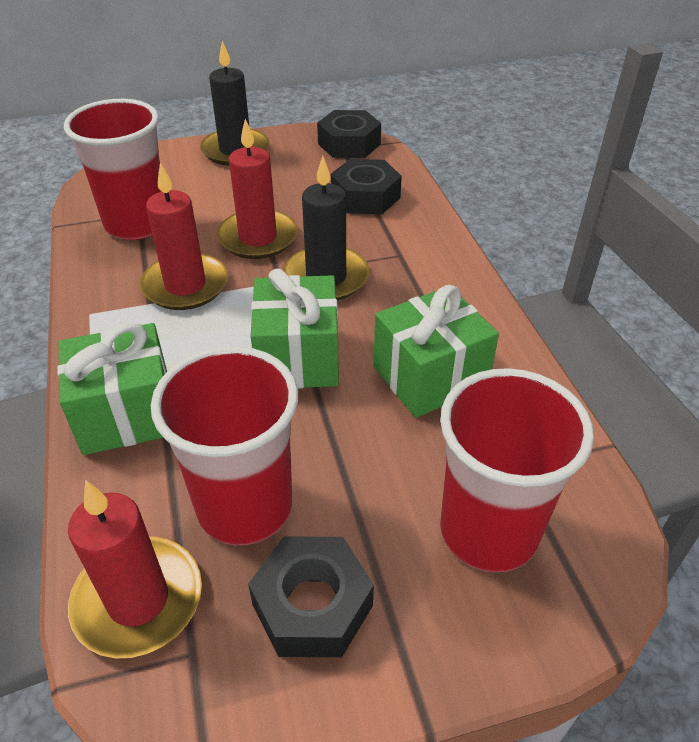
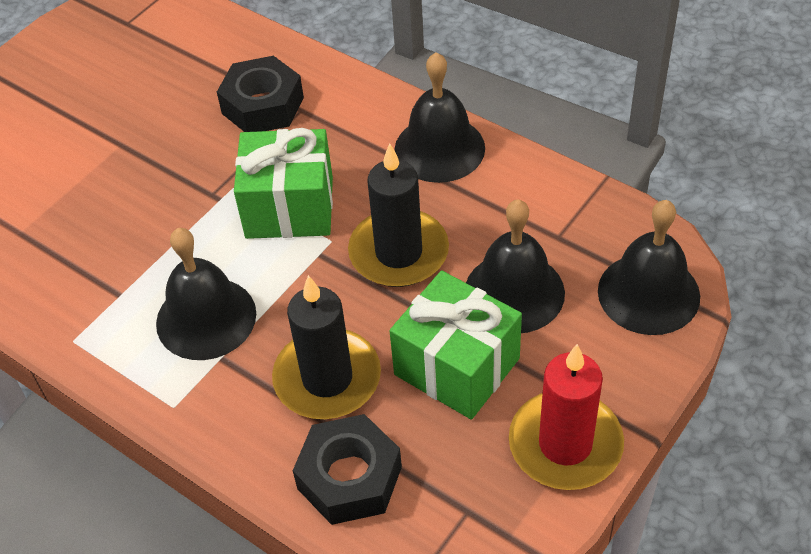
black bell: 0 -> 4
black nut: 3 -> 2
green gift: 3 -> 2
red candle: 3 -> 1
red cup: 3 -> 0

